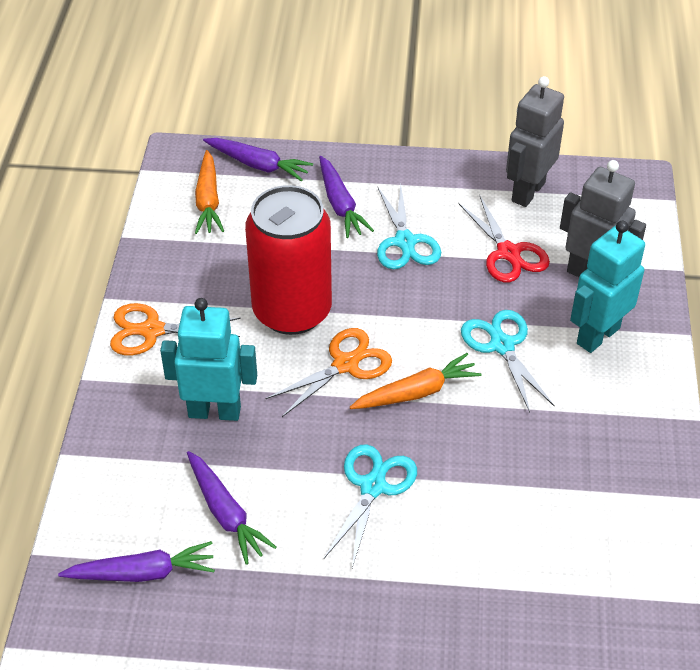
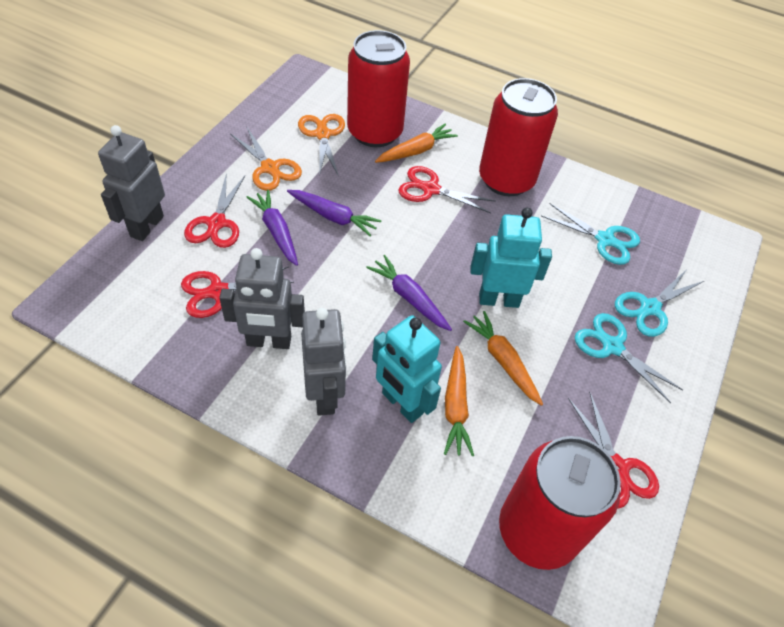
grey robot: 2 -> 3
orange carrot: 2 -> 3
purple carrot: 4 -> 3
red can: 1 -> 3
red scissors: 1 -> 4

